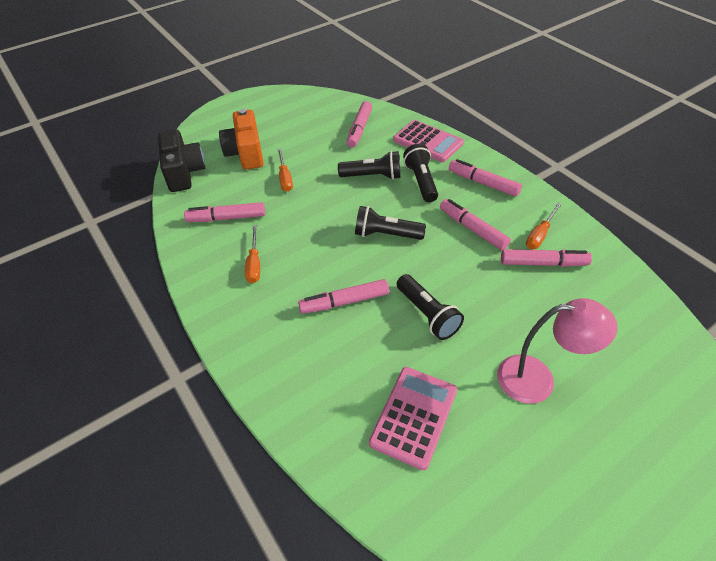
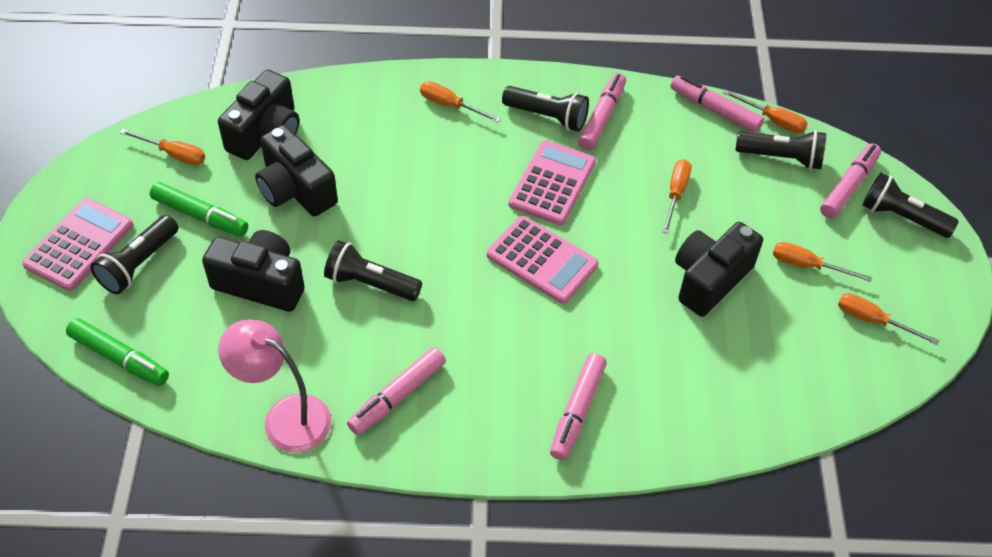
black camera: 1 -> 4
black flashlight: 4 -> 5
green marker: 0 -> 2
orange camera: 1 -> 0
orange screwdriver: 3 -> 6
pink calculator: 2 -> 3
pink marker: 6 -> 5

